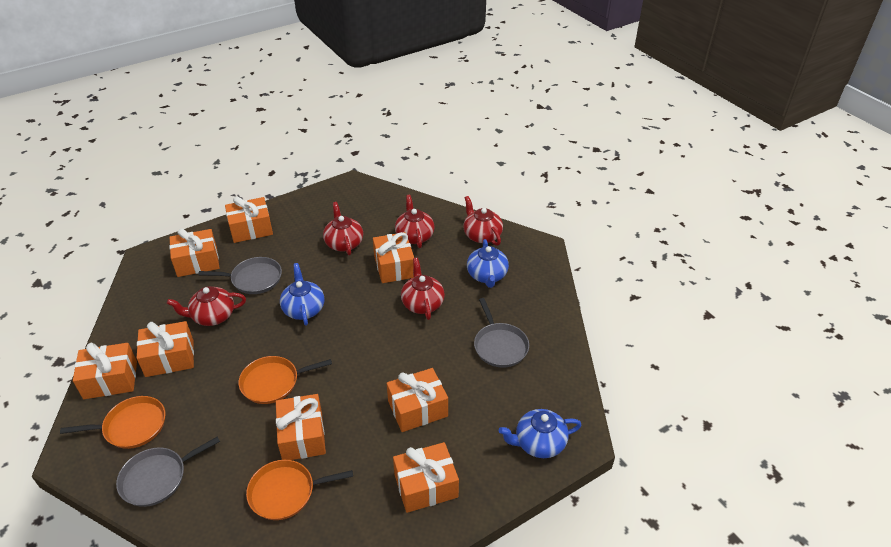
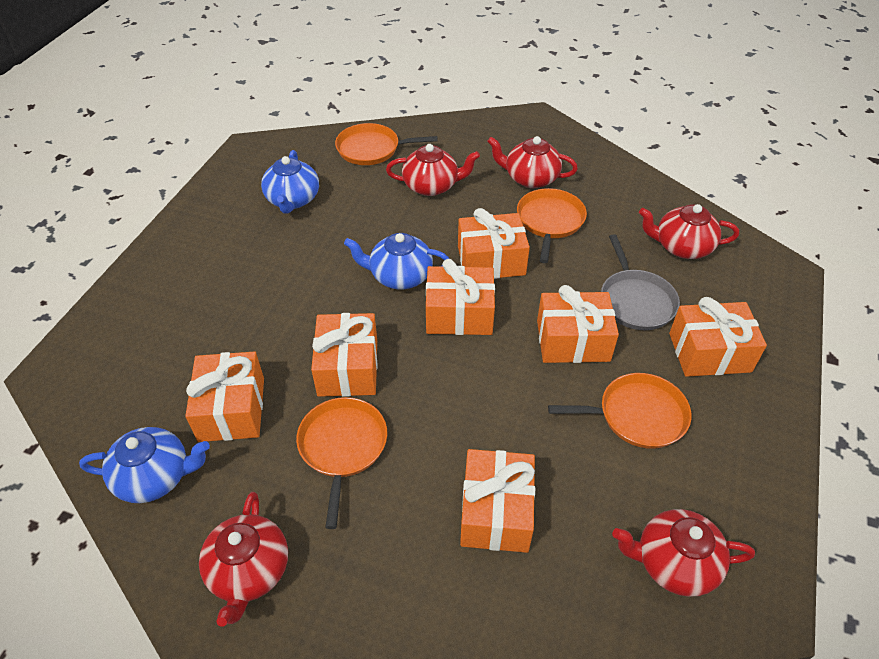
grey pan: 3 -> 1
orange gift: 8 -> 7
orange pan: 3 -> 4

